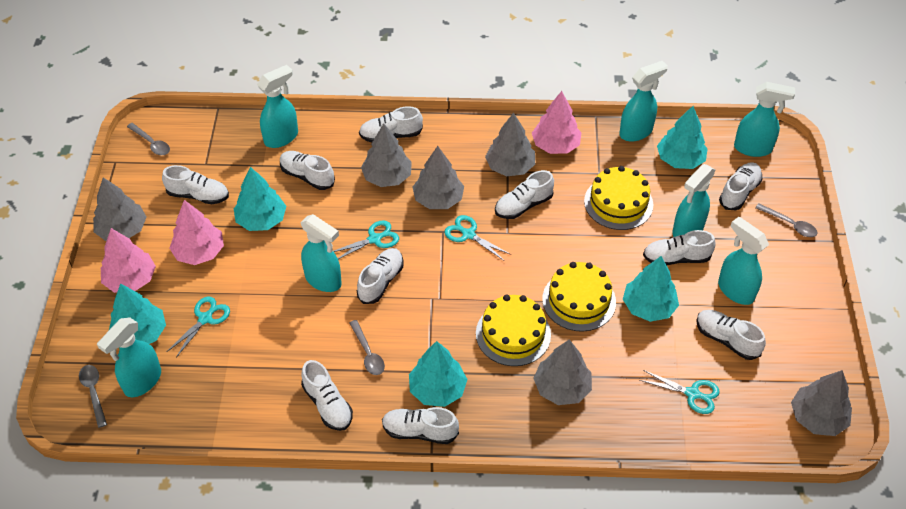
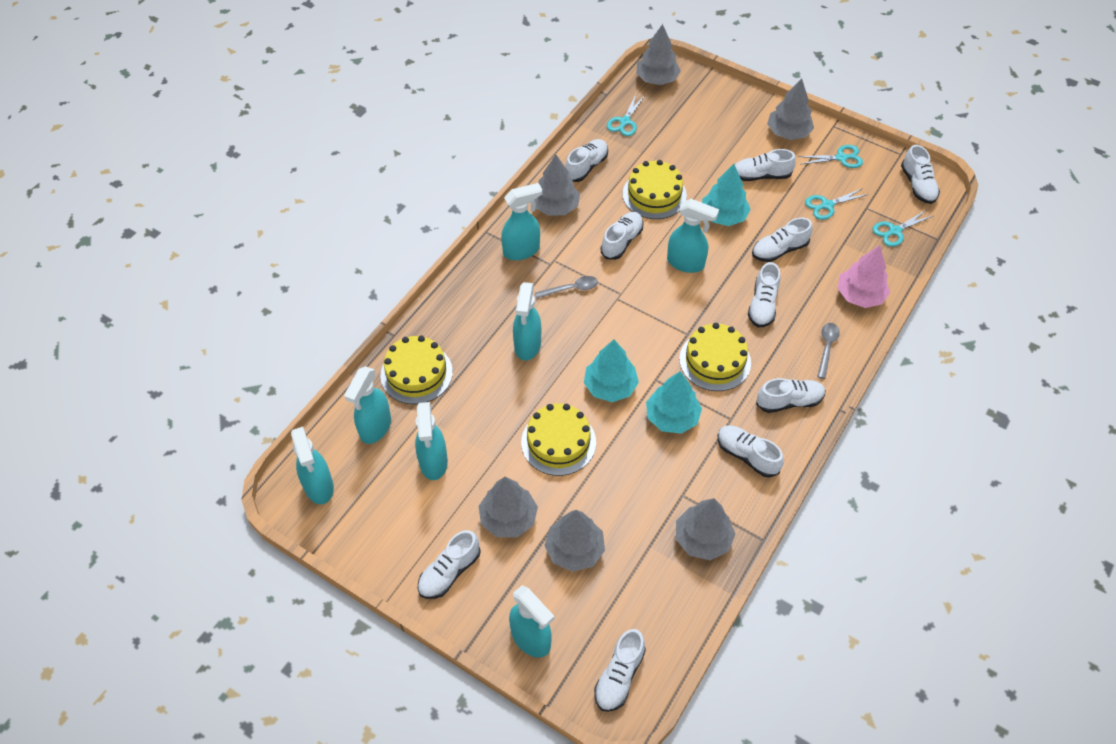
grey spoon: 4 -> 2
pink tree: 3 -> 1
turquoise tree: 5 -> 3
yellow cake: 3 -> 4

